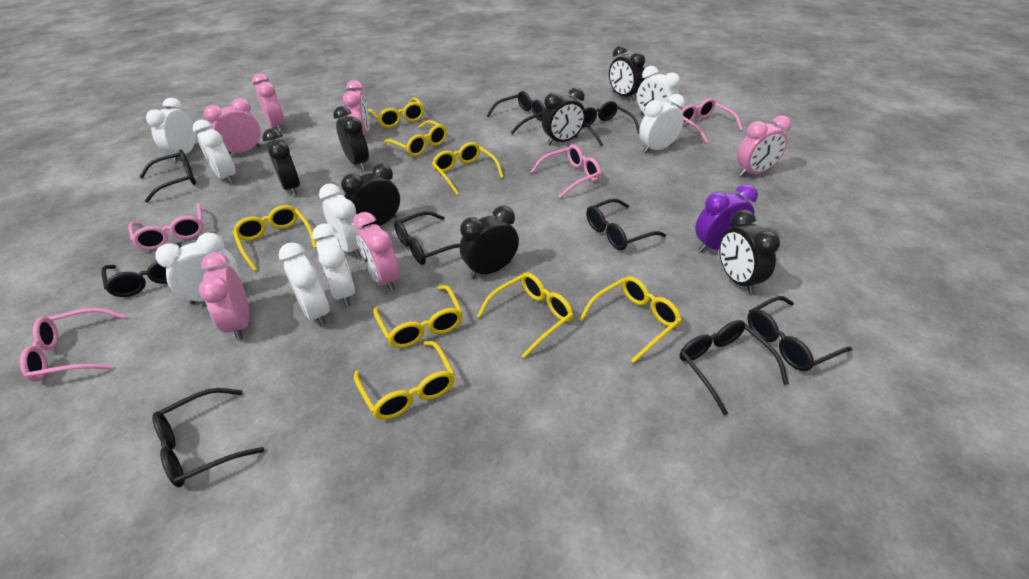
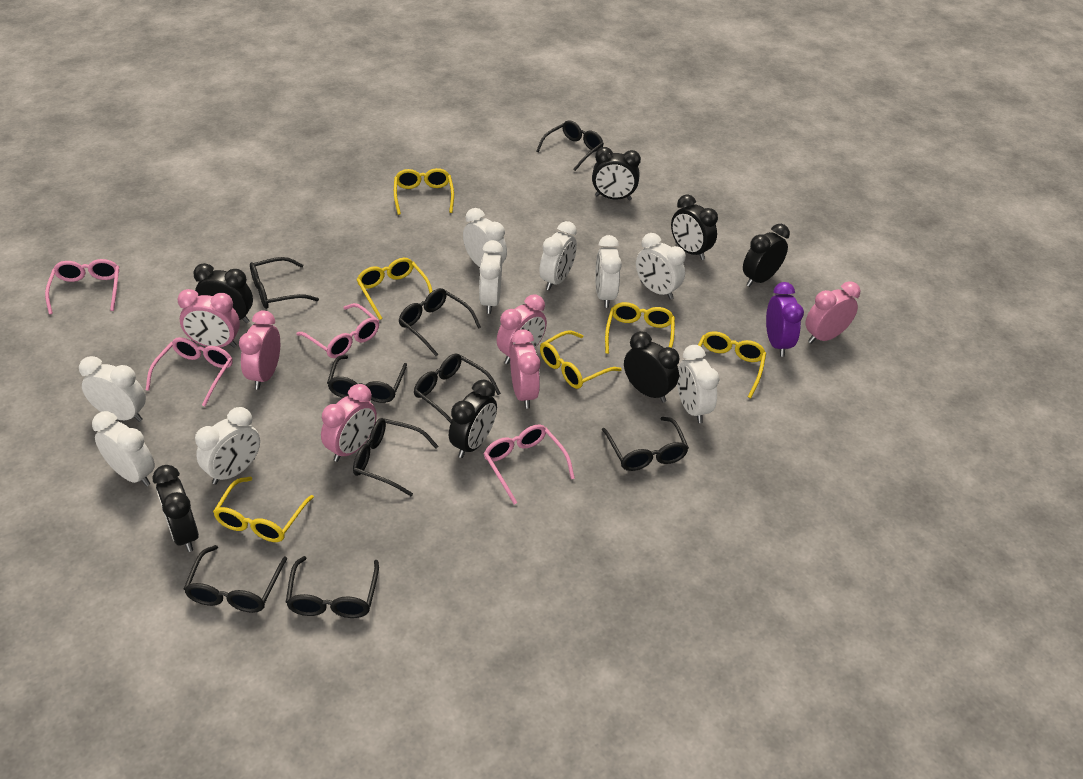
white clock: 8 -> 9
yellow glasses: 8 -> 6

